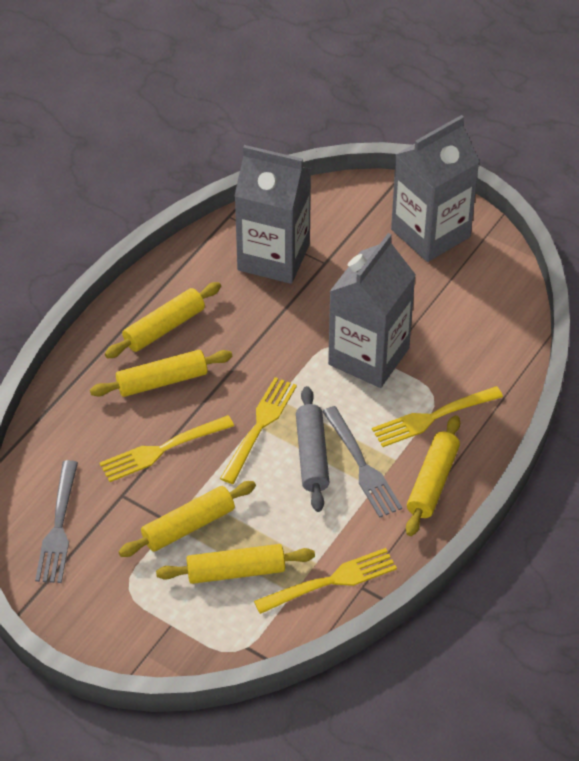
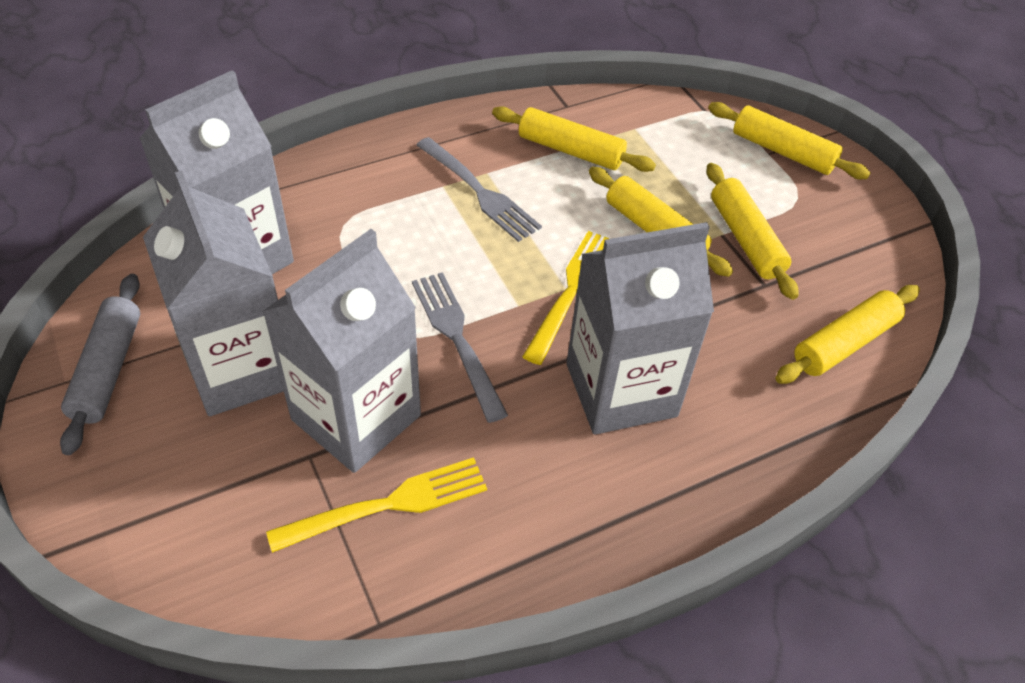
grey carton: 3 -> 4
yellow fork: 4 -> 2

